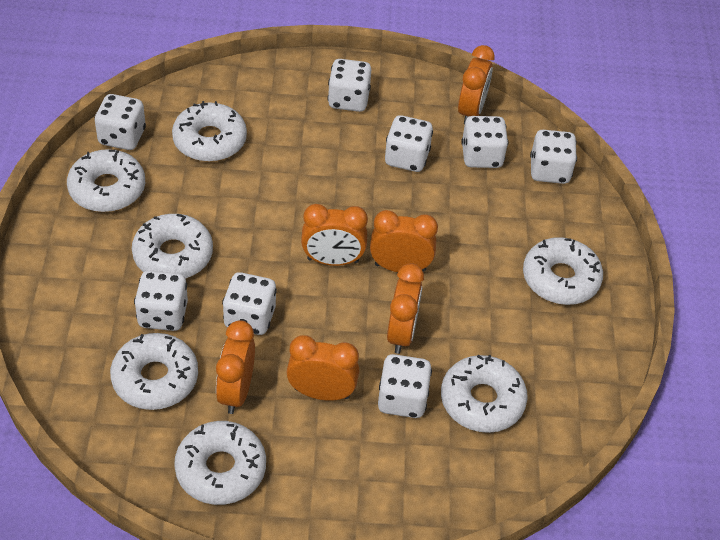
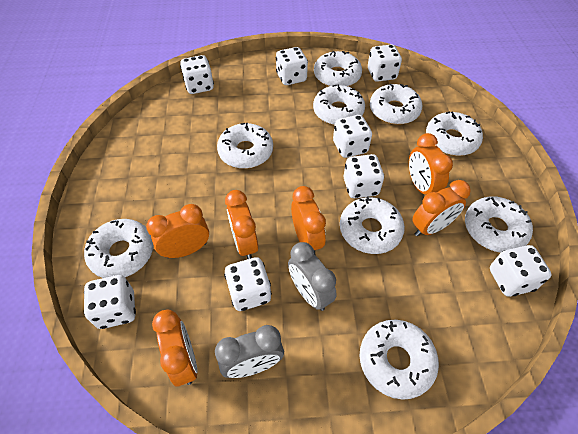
grey clock: 0 -> 2
white donut: 7 -> 9

